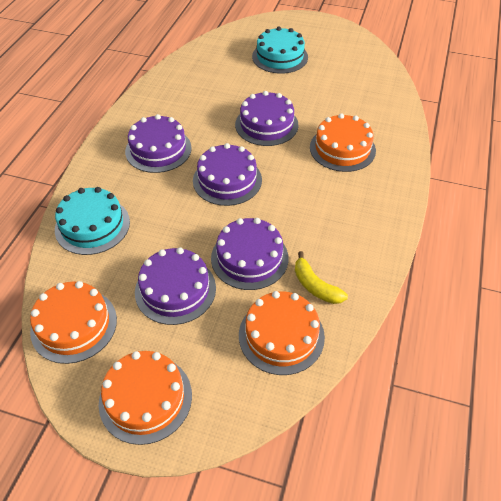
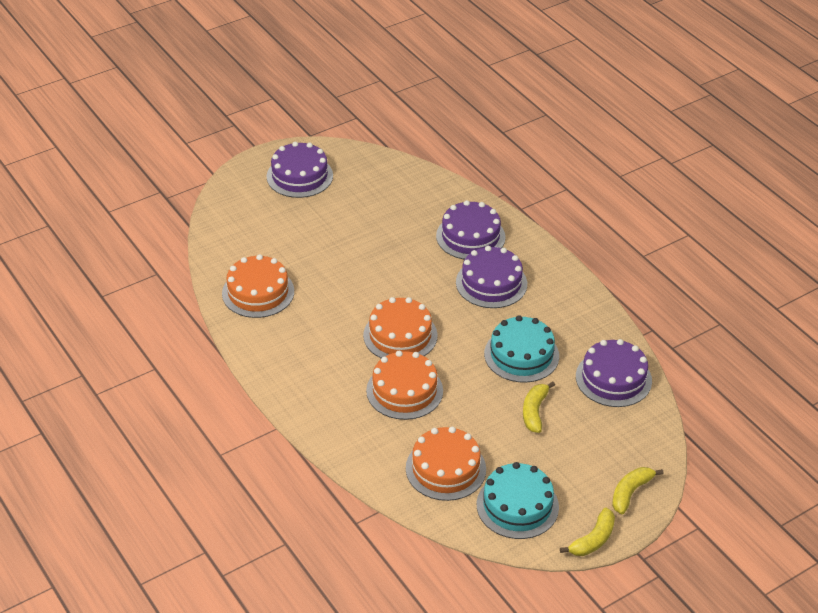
purple cake: 5 -> 4
yellow banana: 1 -> 3

